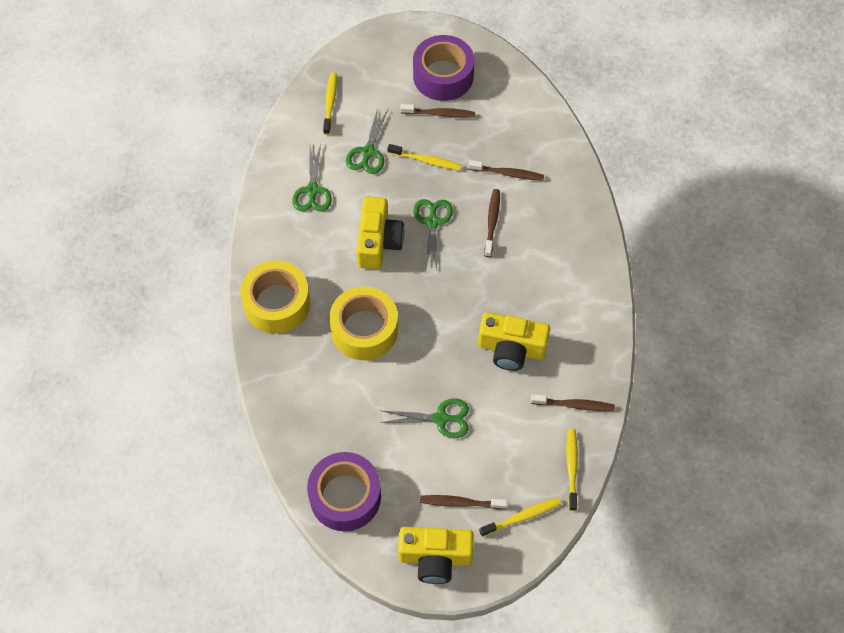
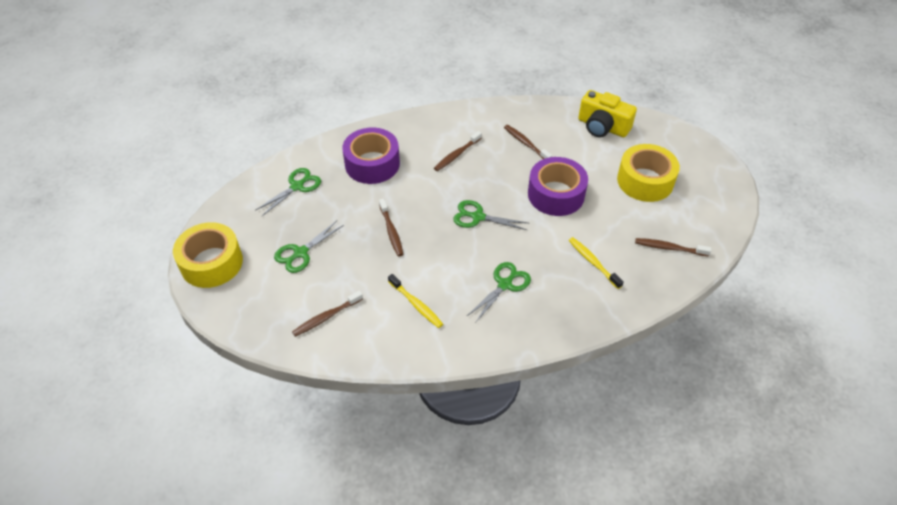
yellow camera: 3 -> 1
yellow toothbrush: 4 -> 2

